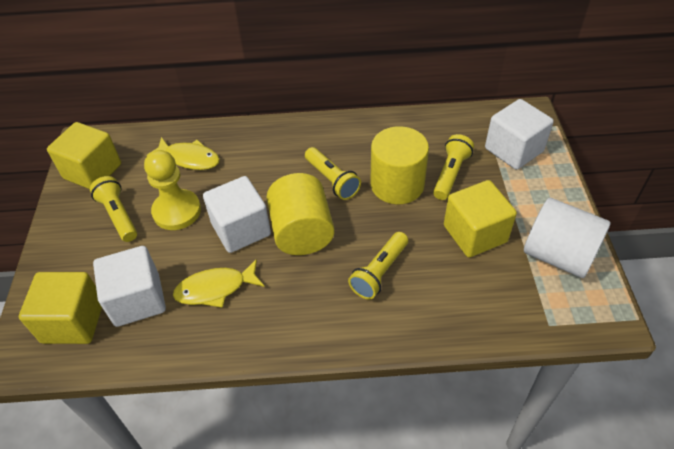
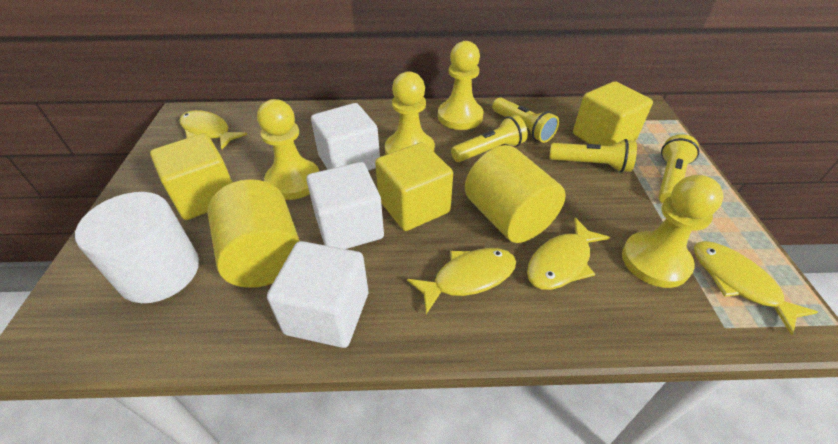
yellow fish: 2 -> 4
yellow pawn: 1 -> 4

